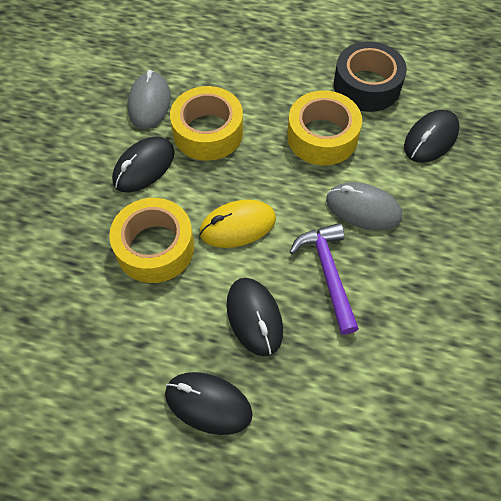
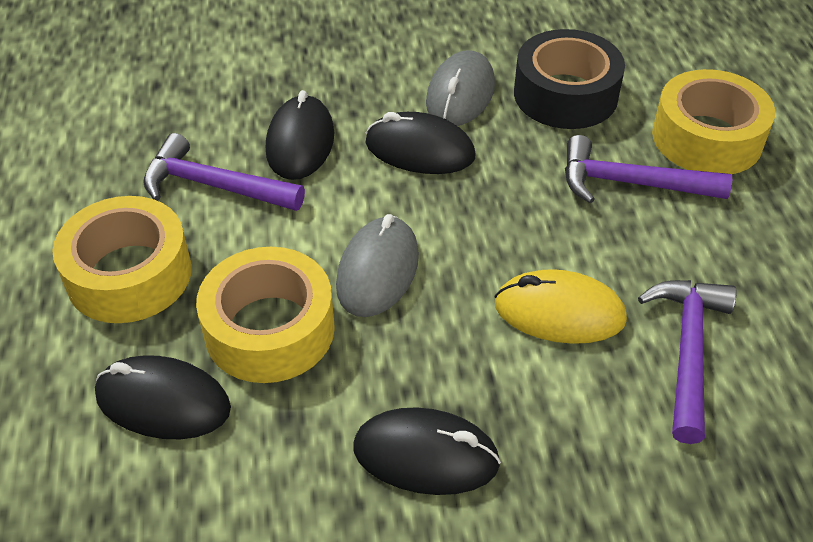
purple hammer: 1 -> 3

